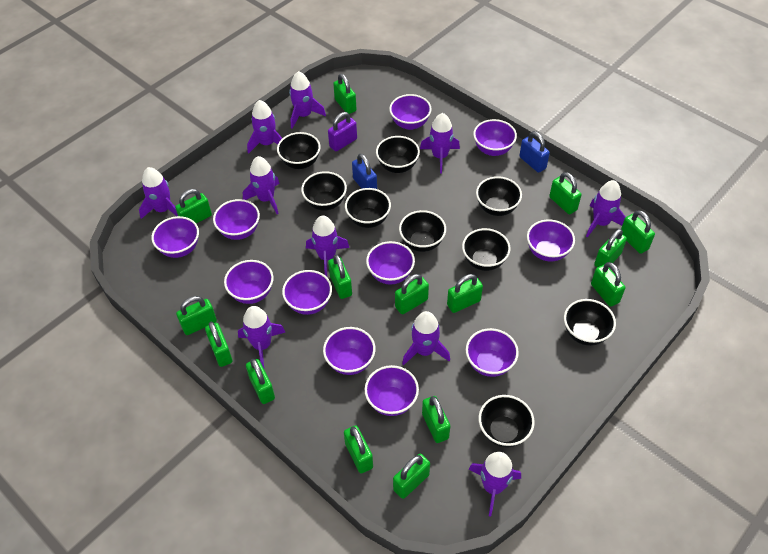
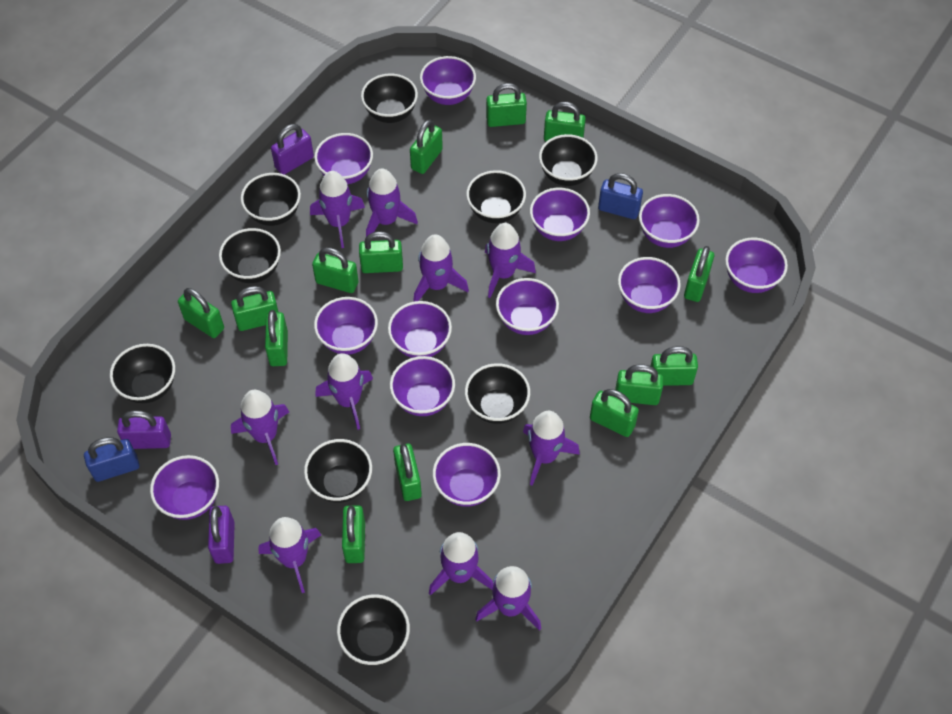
green padlock: 15 -> 14
purple bowl: 11 -> 12
purple padlock: 1 -> 3

